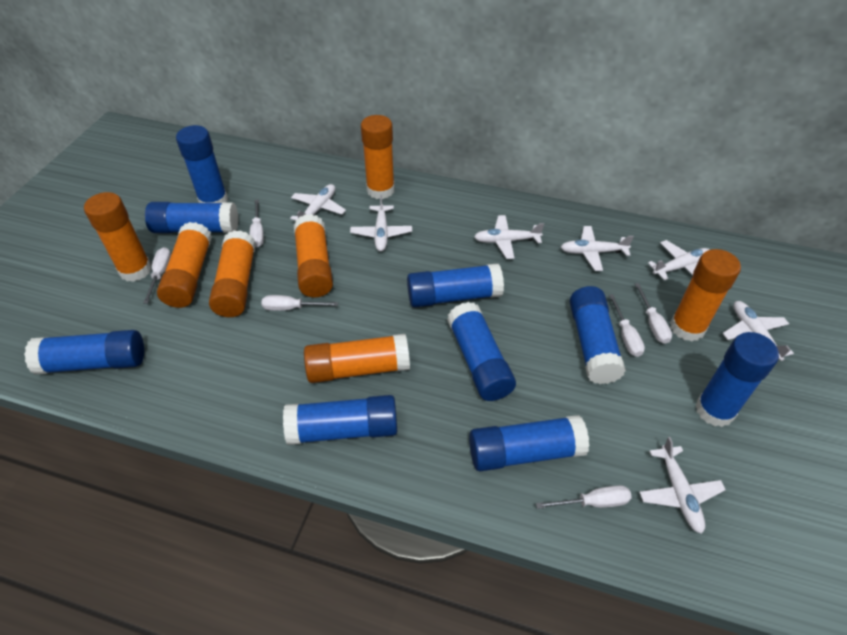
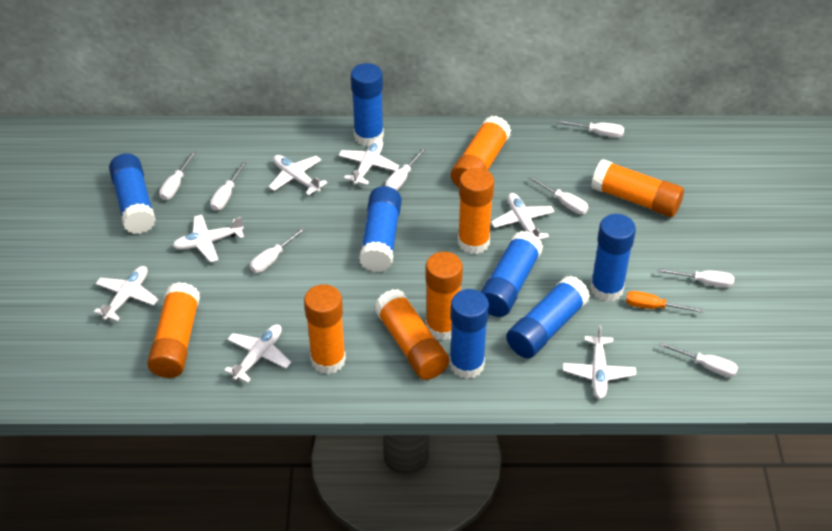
blue glue stick: 9 -> 7
orange screwdriver: 0 -> 1
white screwdriver: 6 -> 8

